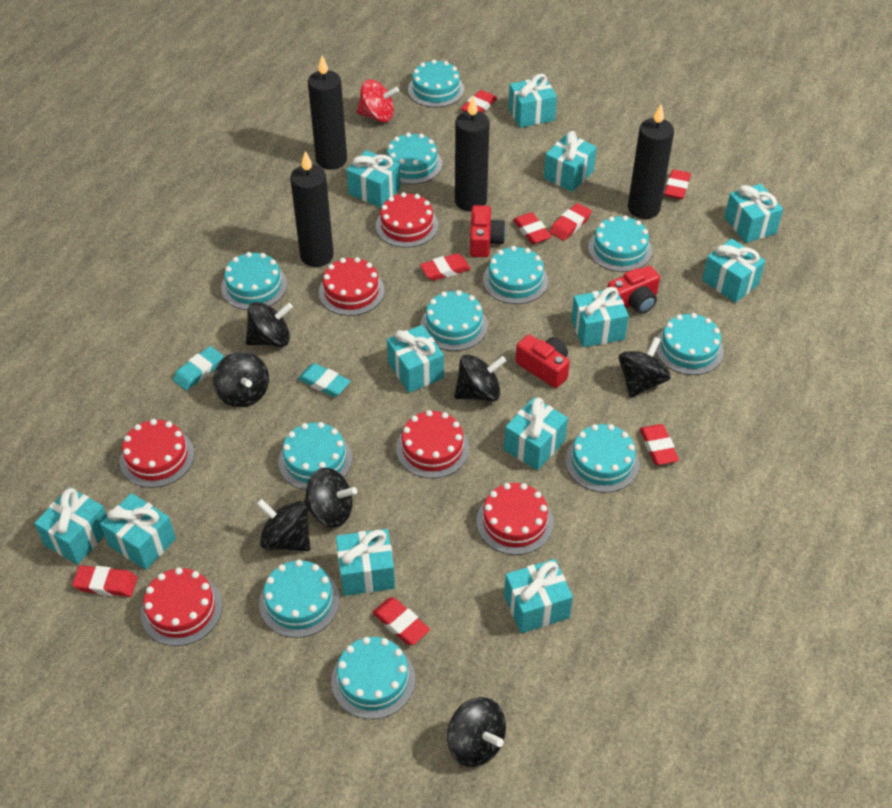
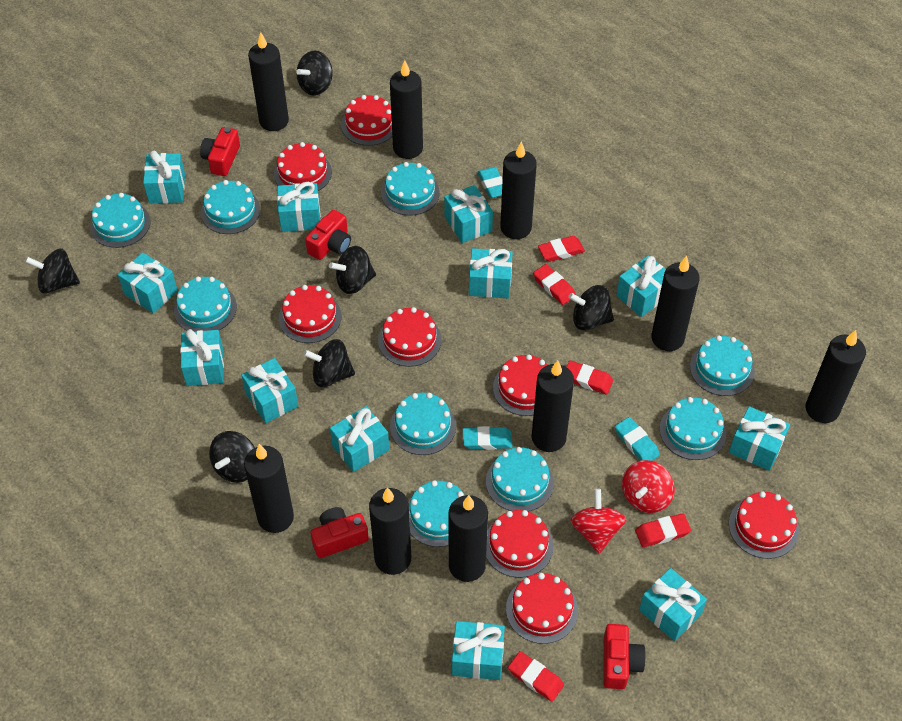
black candle: 4 -> 9
black spinning top: 7 -> 6
red cake: 6 -> 8
red camera: 3 -> 4
red eraser: 8 -> 5
red spinning top: 1 -> 2
turquoise cake: 11 -> 9
turquoise eraser: 2 -> 3

